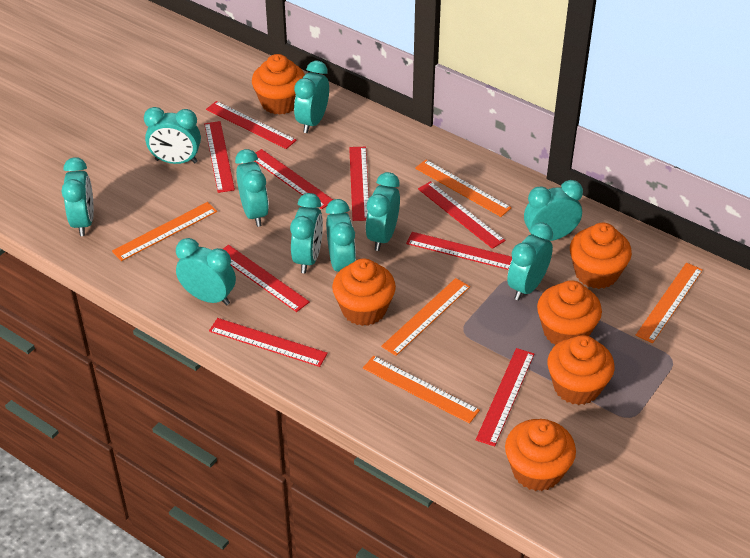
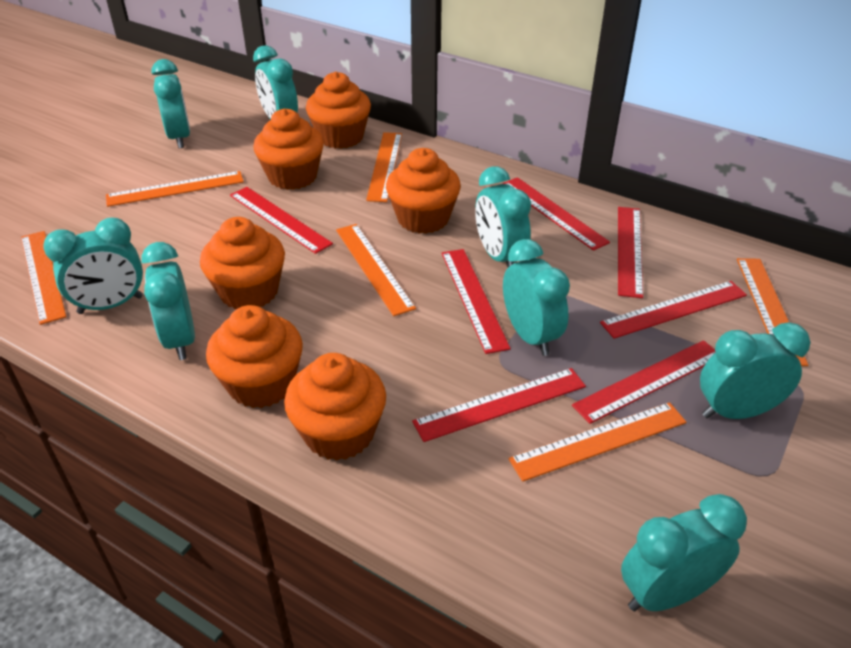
orange ruler: 5 -> 6
red ruler: 9 -> 7
turquoise clock: 10 -> 8

